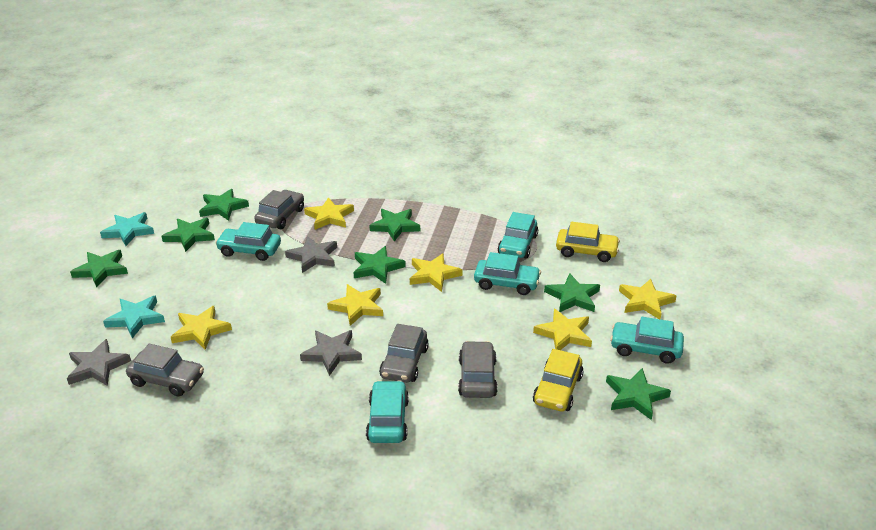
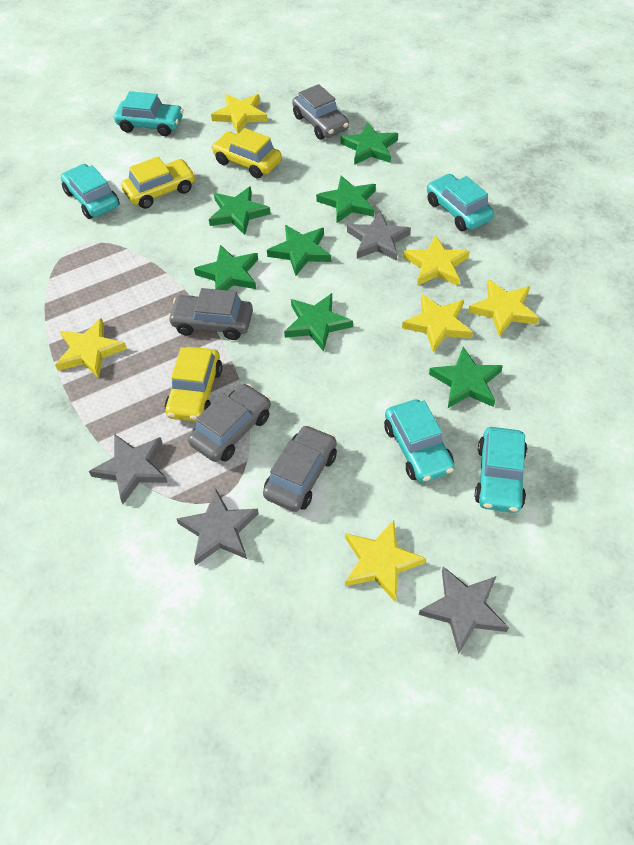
grey star: 3 -> 4
turquoise star: 2 -> 0
yellow car: 2 -> 3

